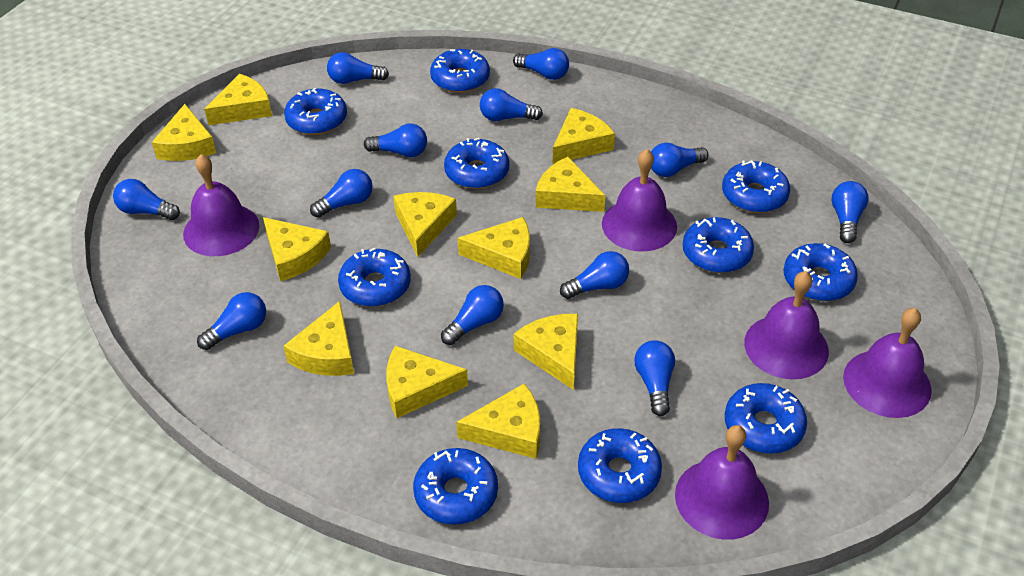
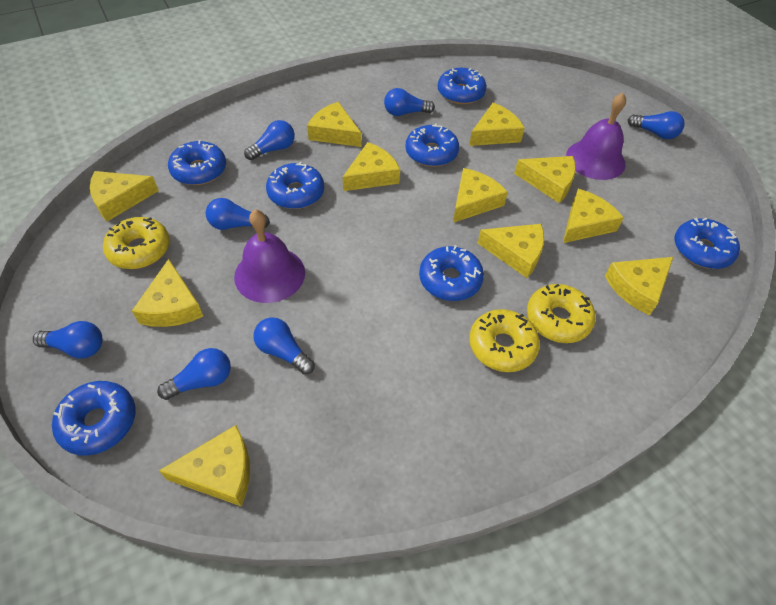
blue donut: 10 -> 7
blue light bulb: 12 -> 7
purple bell: 5 -> 2
yellow donut: 0 -> 3

